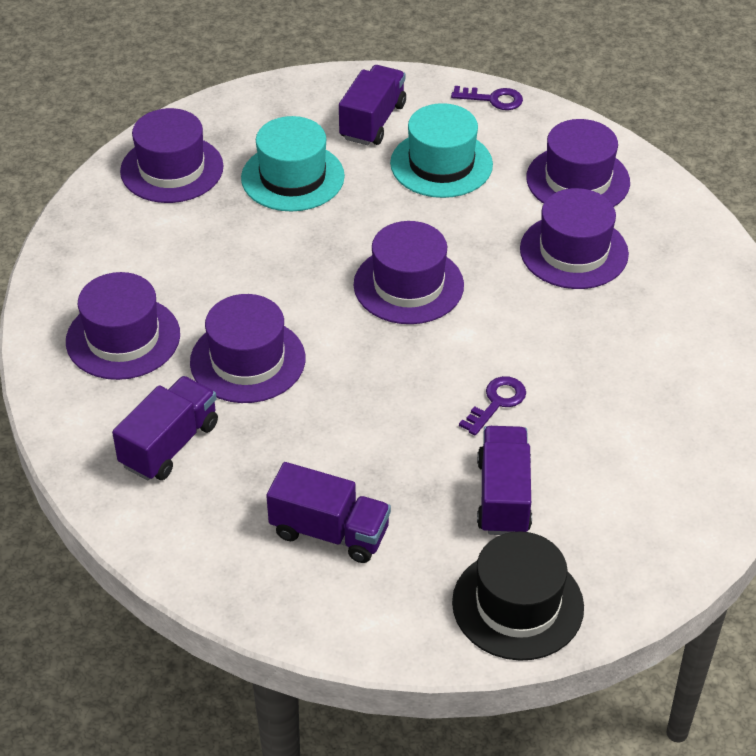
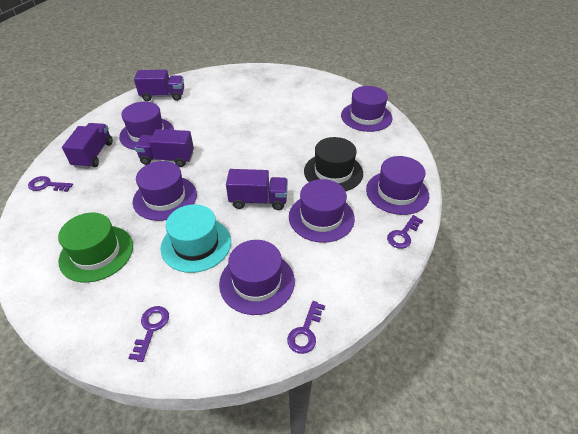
green hat: 0 -> 1
purple key: 2 -> 4
turquoise hat: 2 -> 1

